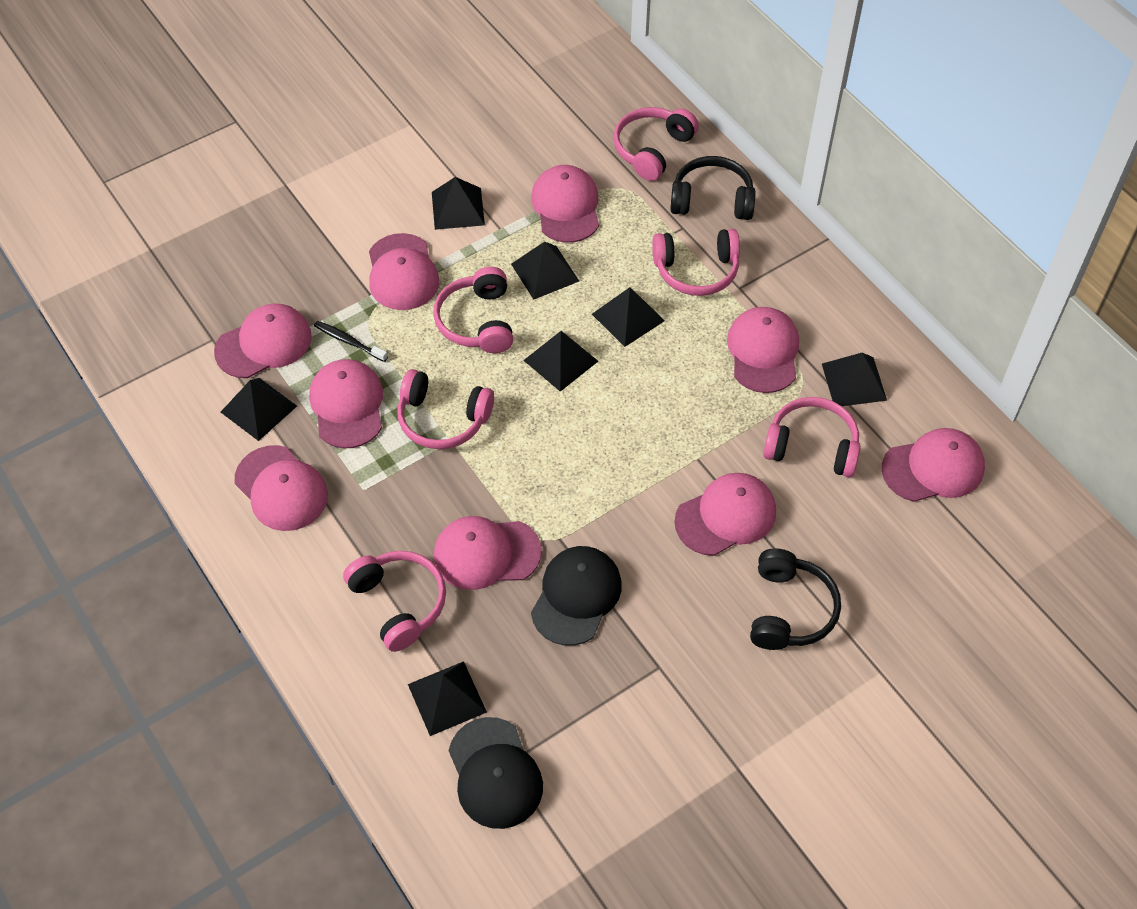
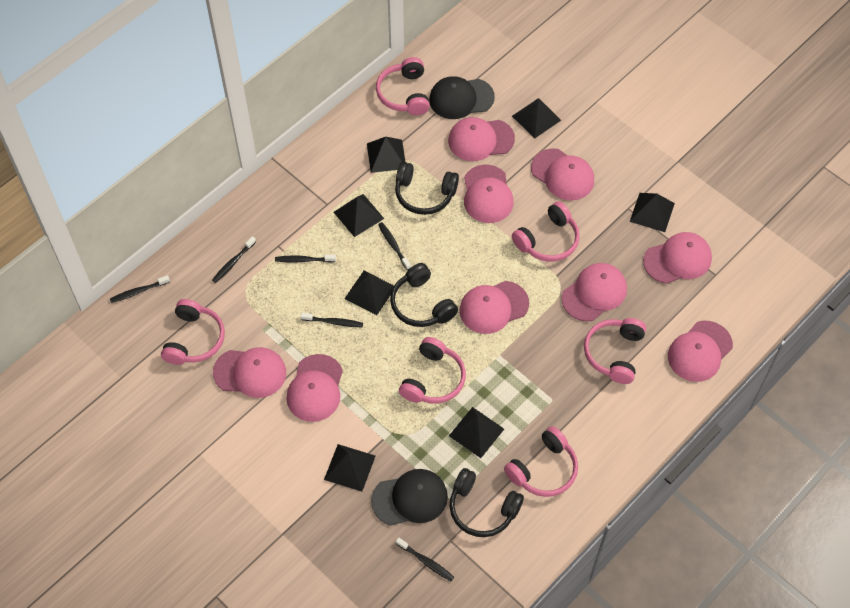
black headphones: 2 -> 3
black toothbrush: 1 -> 6

